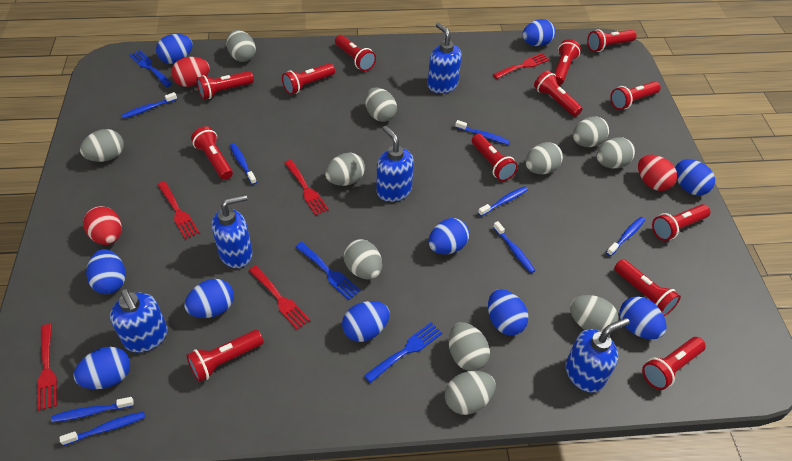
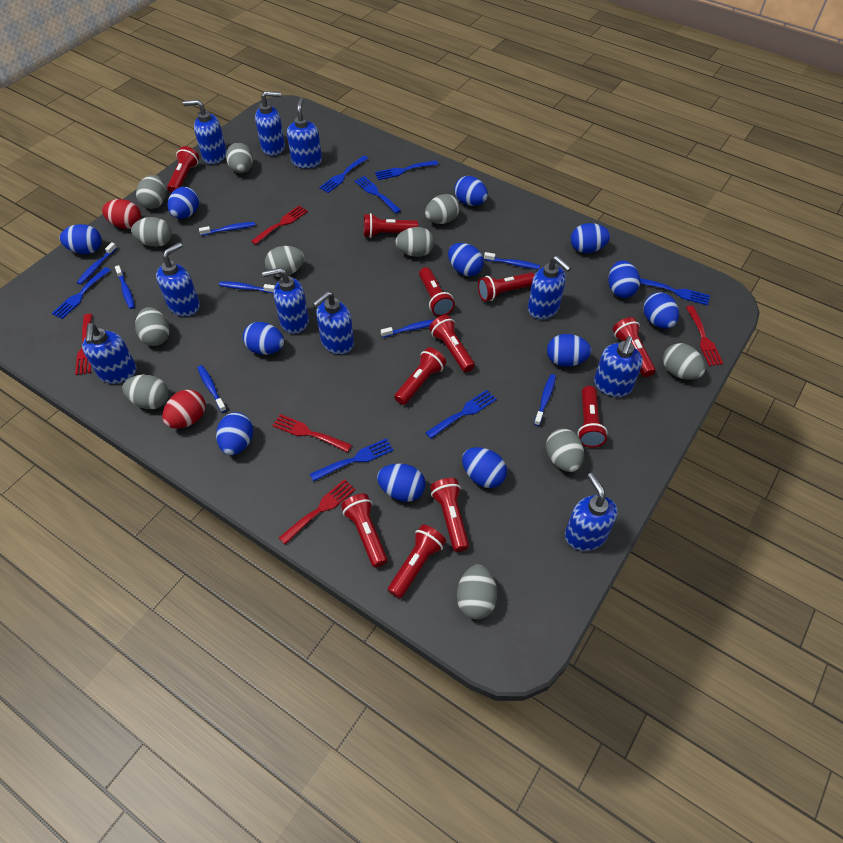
blue egg: 10 -> 12
blue fork: 3 -> 7
blue soap dispenser: 5 -> 10
red egg: 3 -> 2
red flashlight: 13 -> 11

